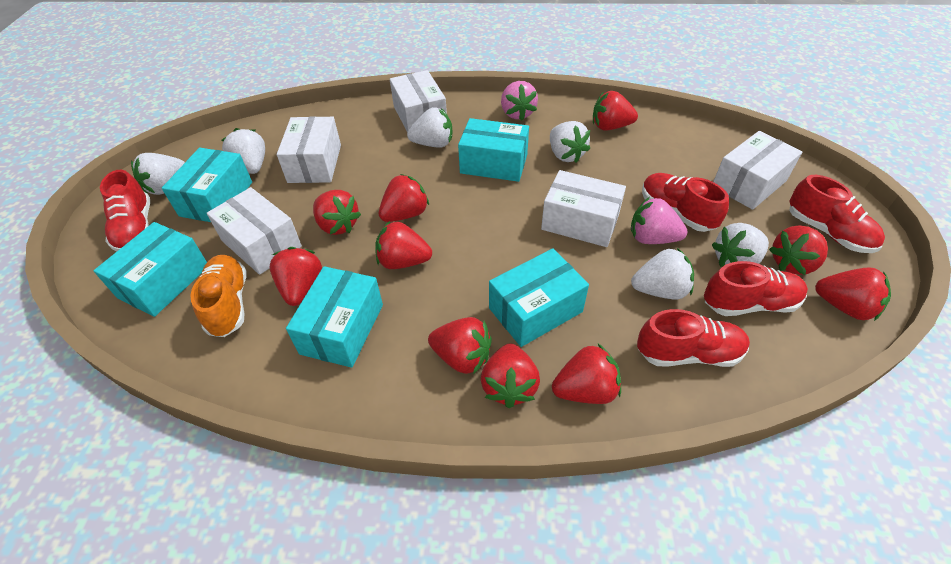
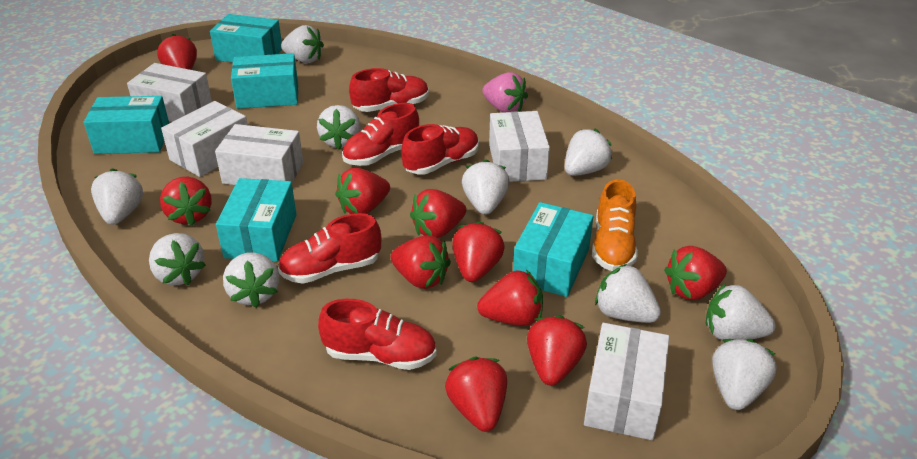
pink strawberry: 2 -> 1
white strawberry: 6 -> 10

